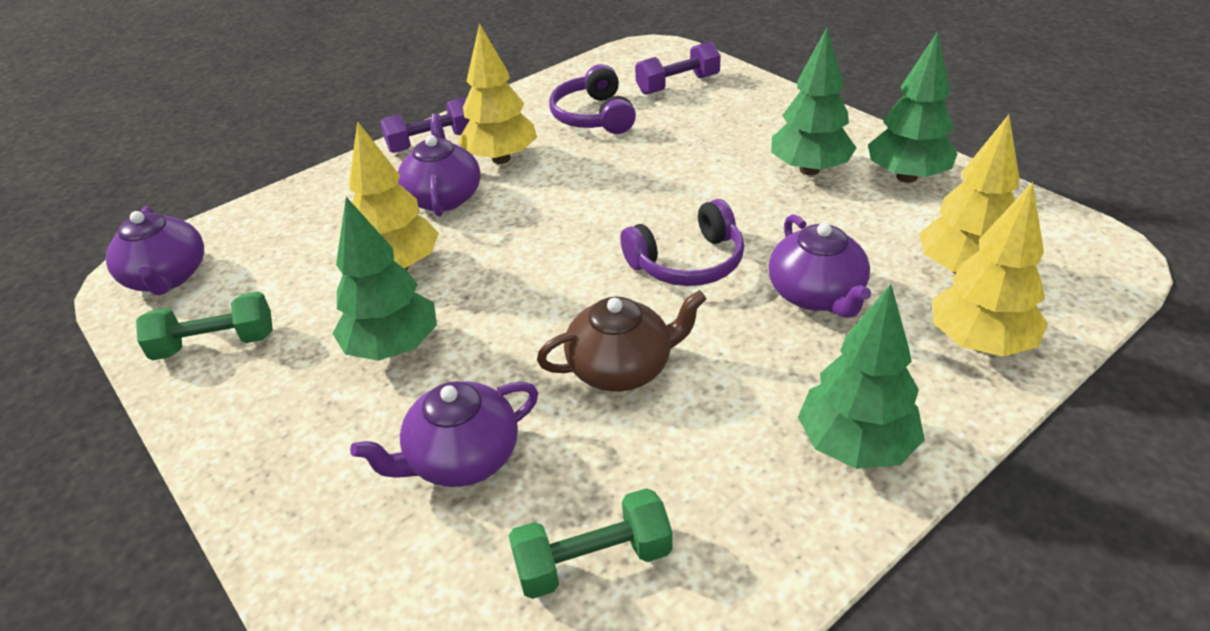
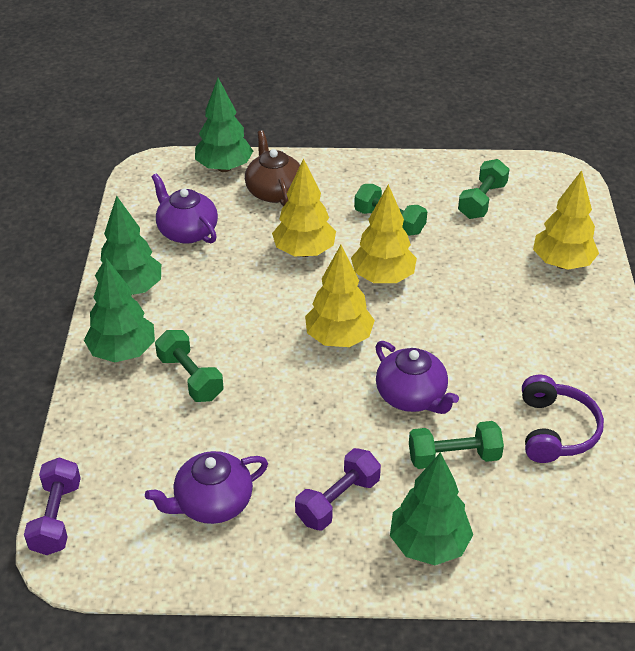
green dumbbell: 2 -> 4
purple headphones: 2 -> 1
purple teapot: 4 -> 3

